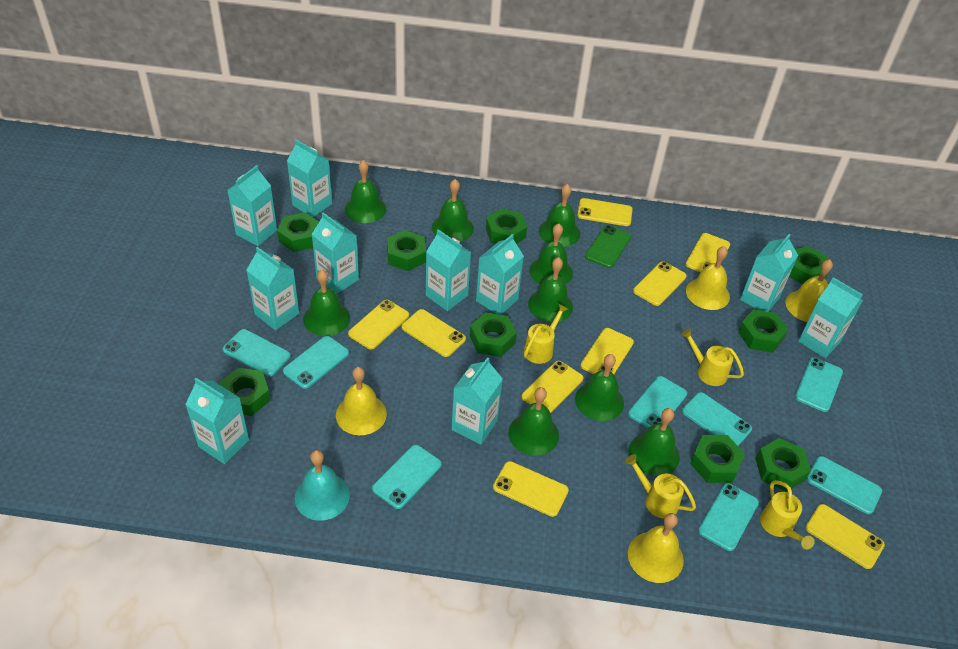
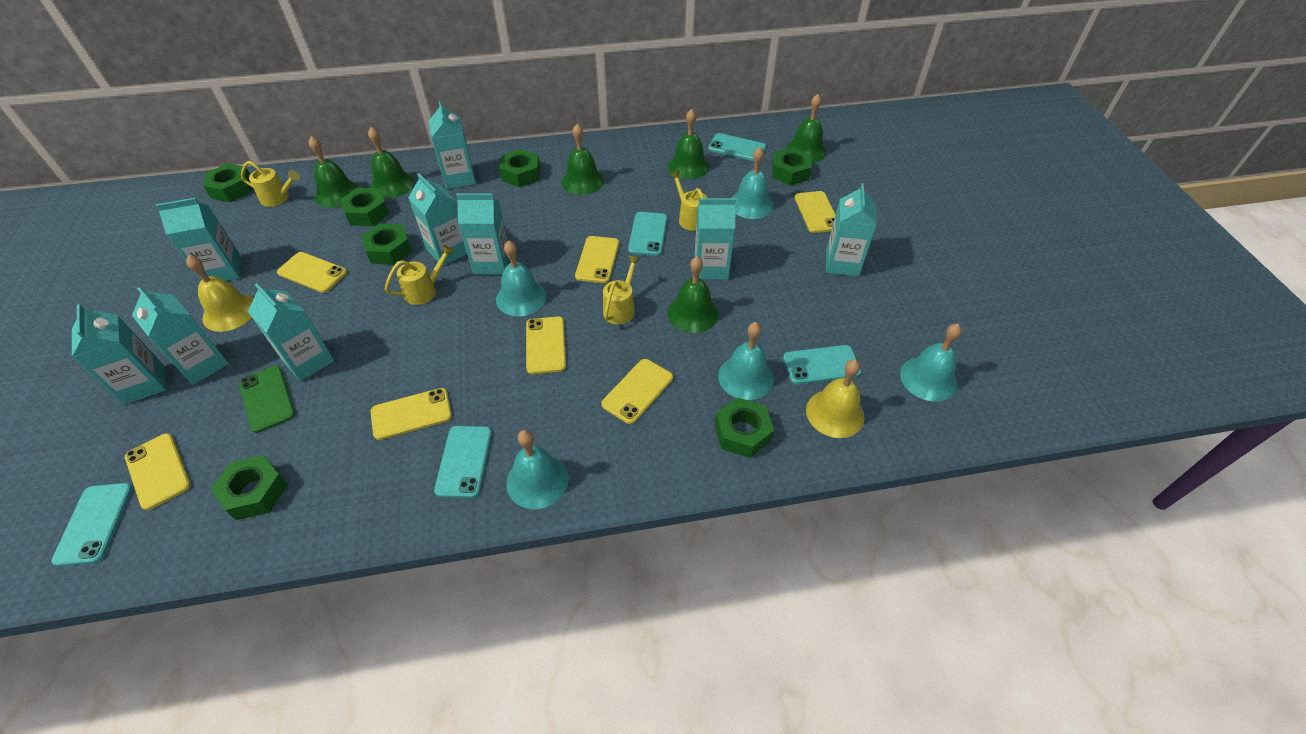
green bell: 9 -> 6
green nut: 9 -> 7
turquoise bell: 1 -> 5
turquoise carton: 10 -> 9
turquoise phone: 8 -> 5
yellow bell: 4 -> 2
yellow phone: 9 -> 7

